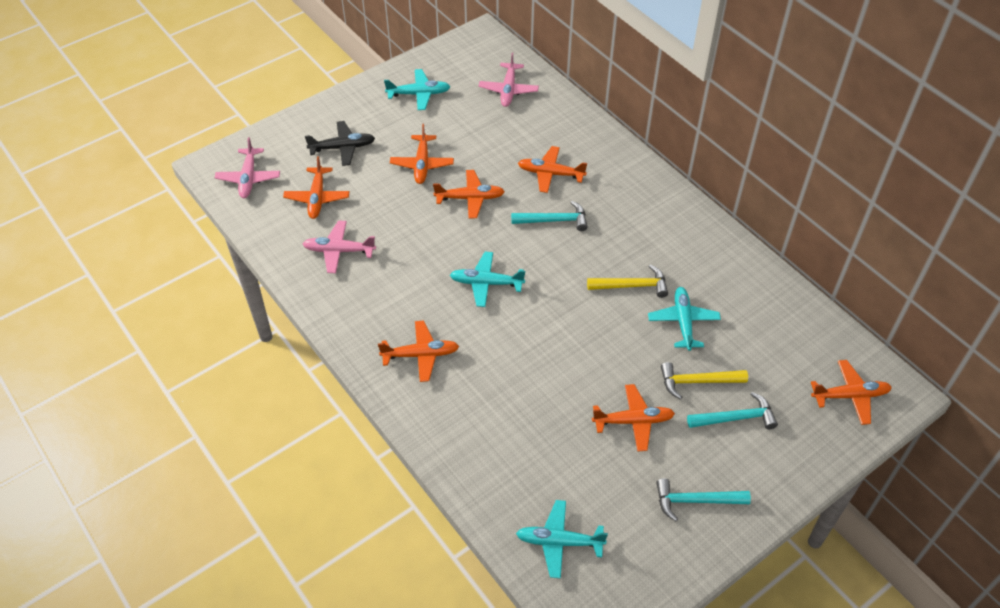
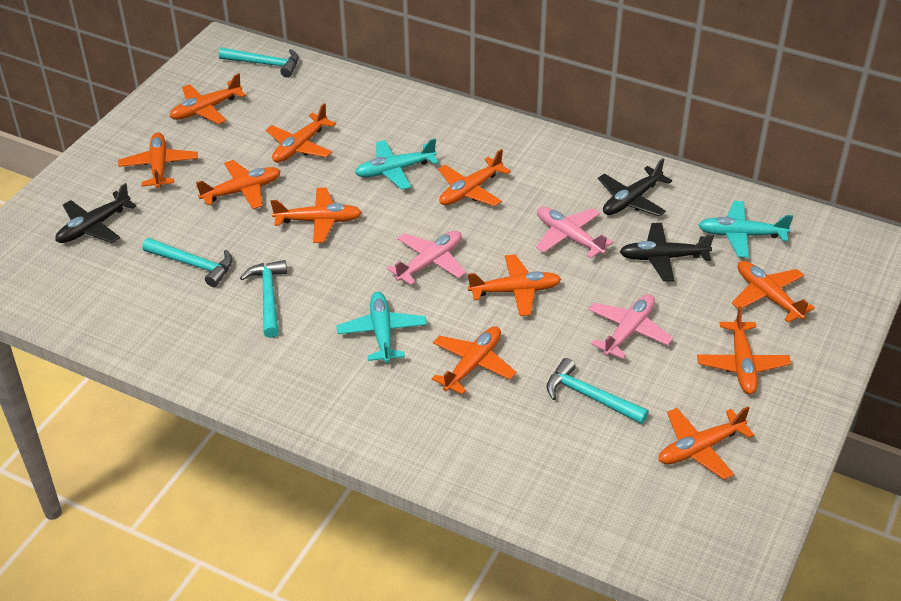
black plane: 1 -> 3
orange plane: 7 -> 11
turquoise hammer: 3 -> 4
turquoise plane: 4 -> 3
yellow hammer: 2 -> 0

